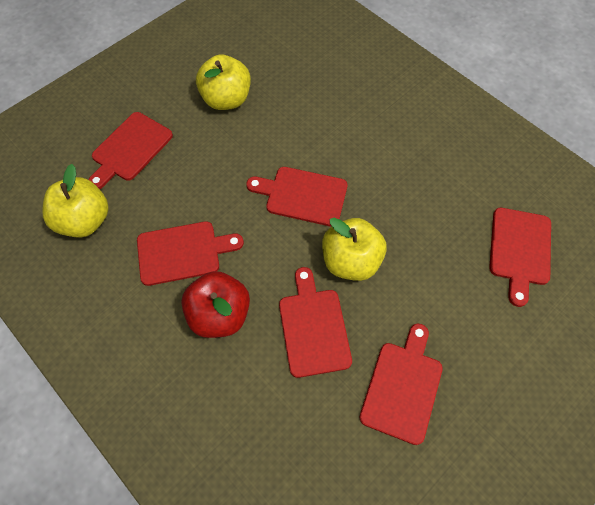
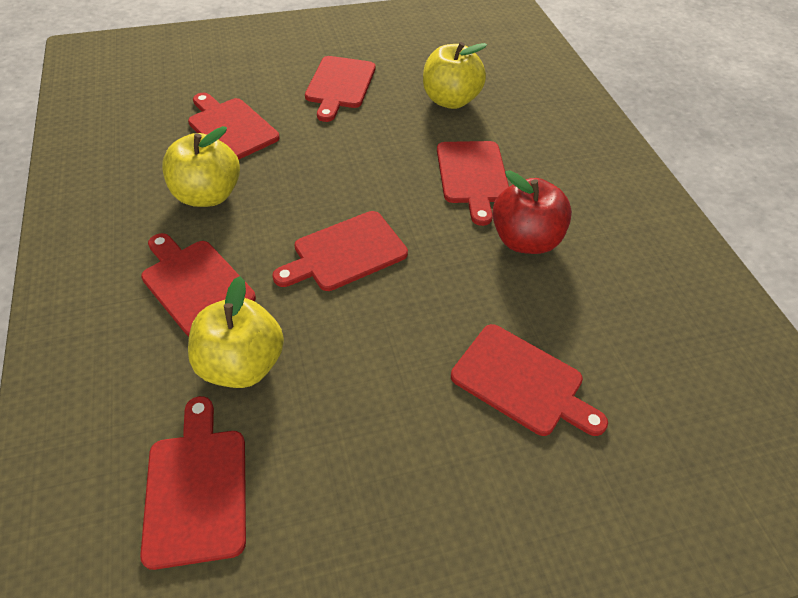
red cutting board: 6 -> 7

